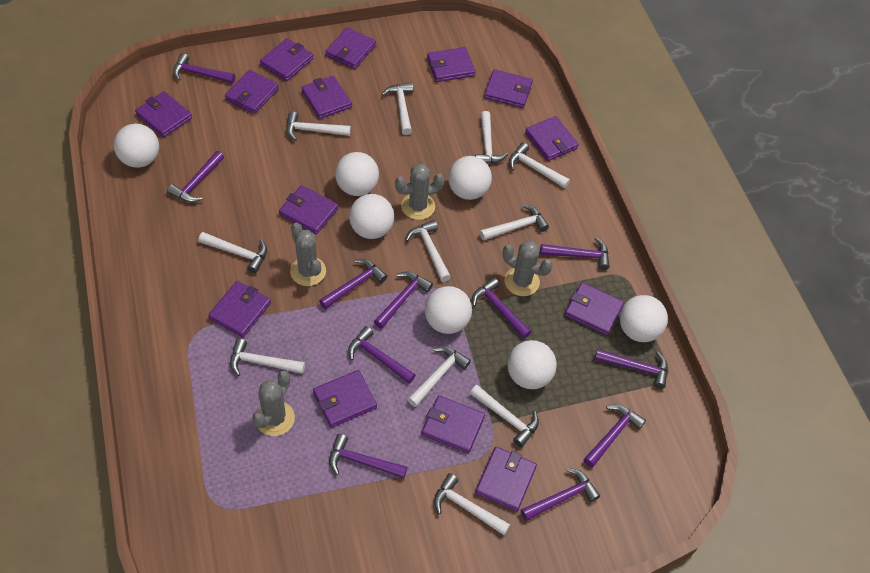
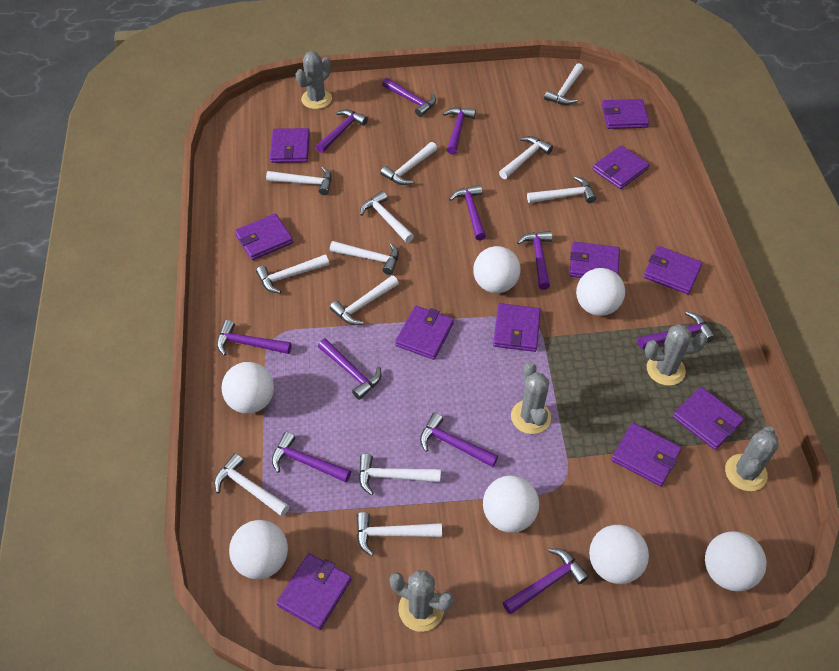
grey cactus: 4 -> 5
purple wallet: 14 -> 11
white hammer: 11 -> 12

